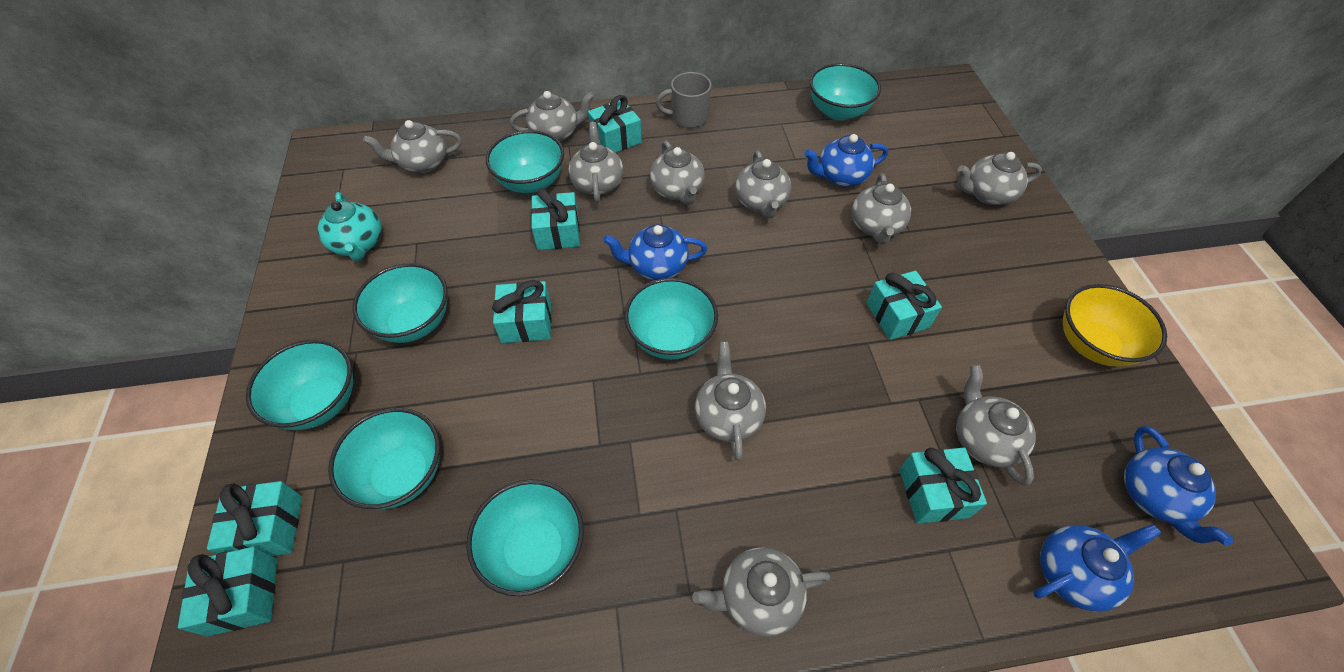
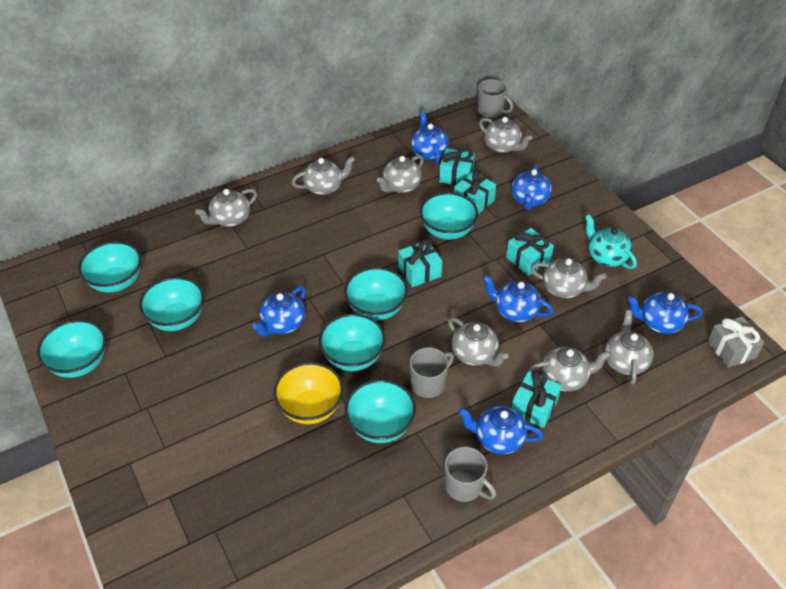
blue teapot: 4 -> 6
grey gift: 0 -> 1
grey mug: 1 -> 3
grey teapot: 10 -> 8
turquoise gift: 7 -> 5

